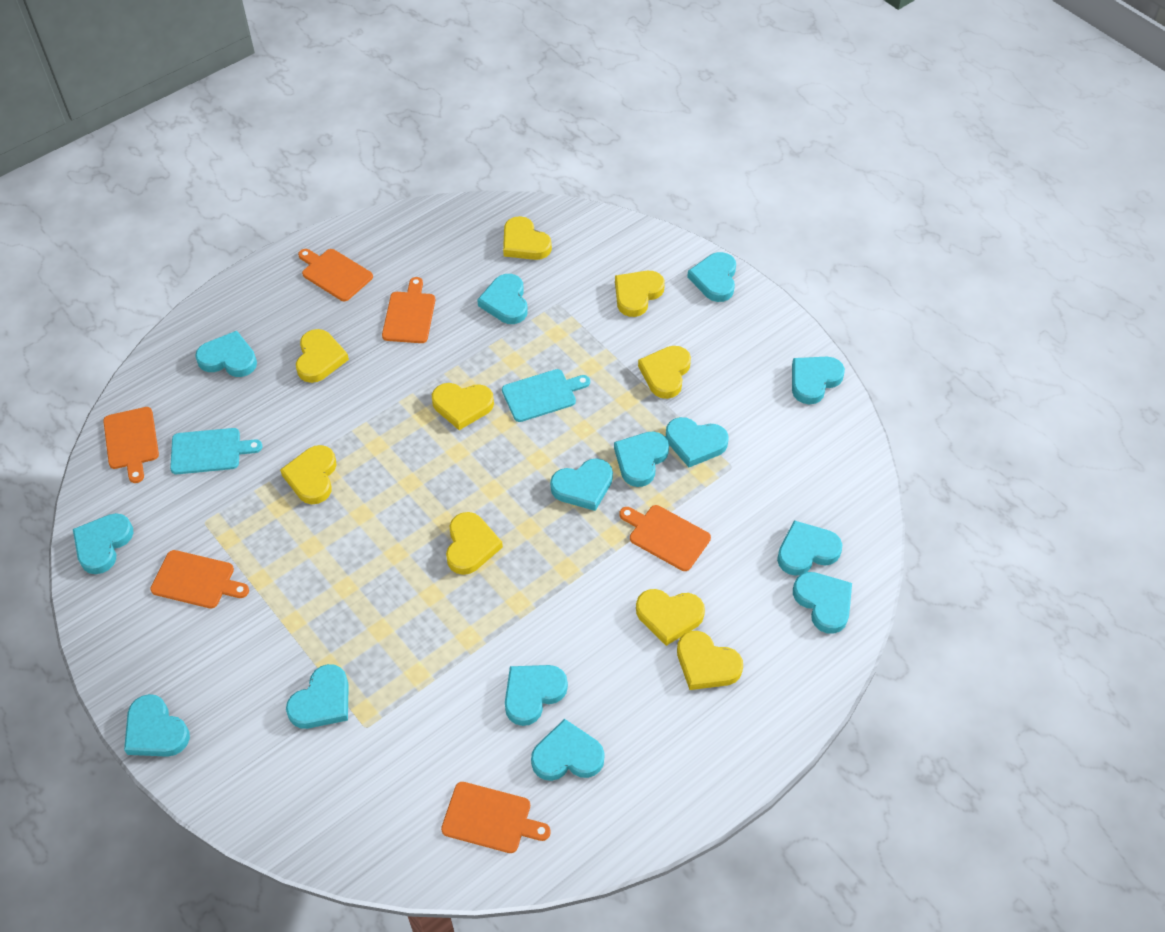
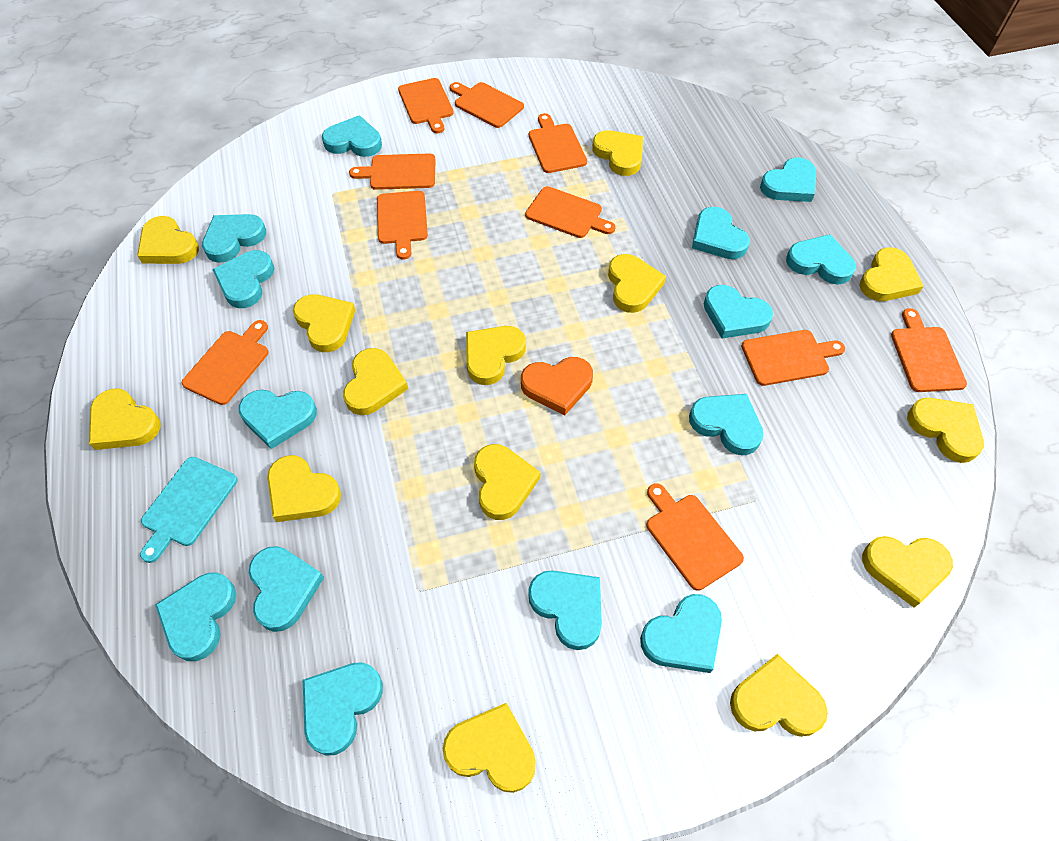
orange cutting board: 6 -> 10
orange heart: 0 -> 1
turquoise cutting board: 2 -> 1
yellow heart: 9 -> 14

